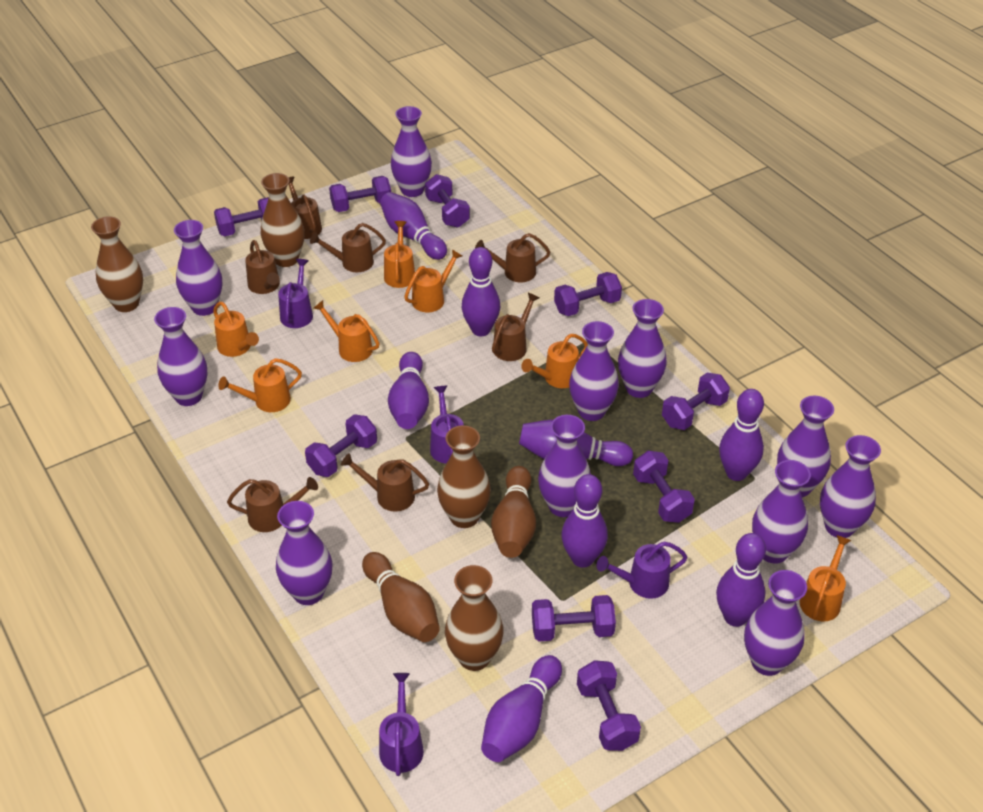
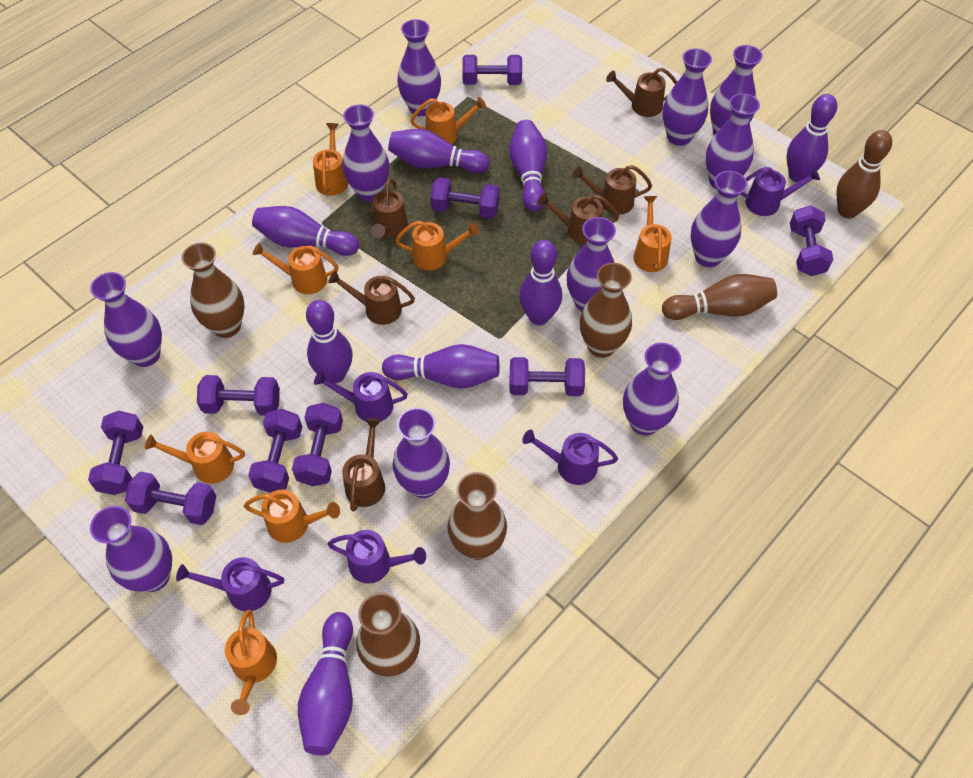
brown watering can: 7 -> 6
orange watering can: 7 -> 8
purple watering can: 4 -> 5

